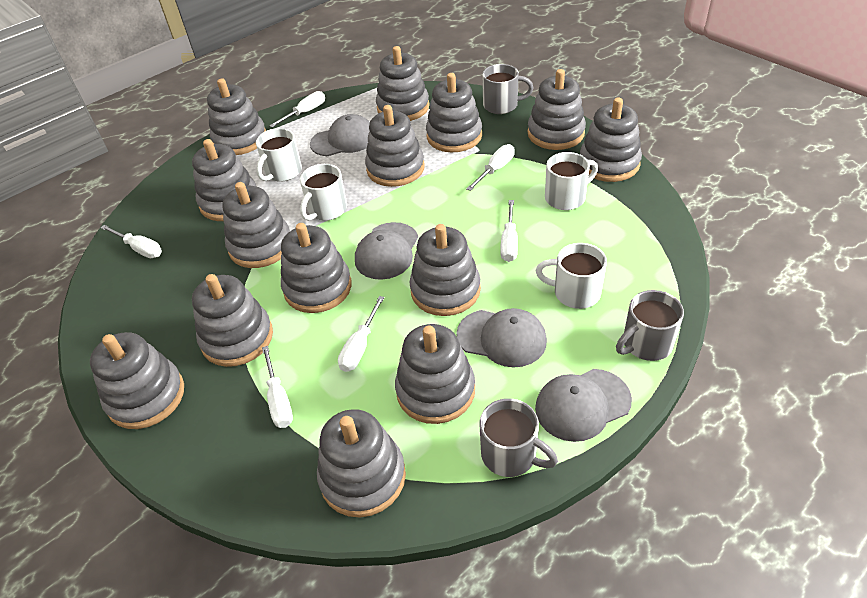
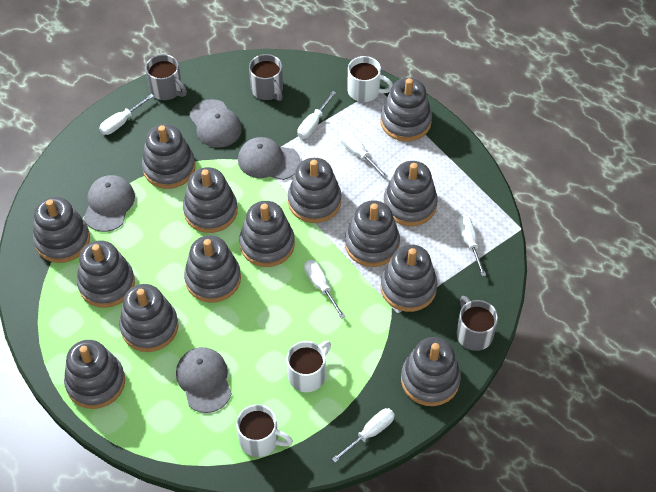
white mug: 4 -> 3

